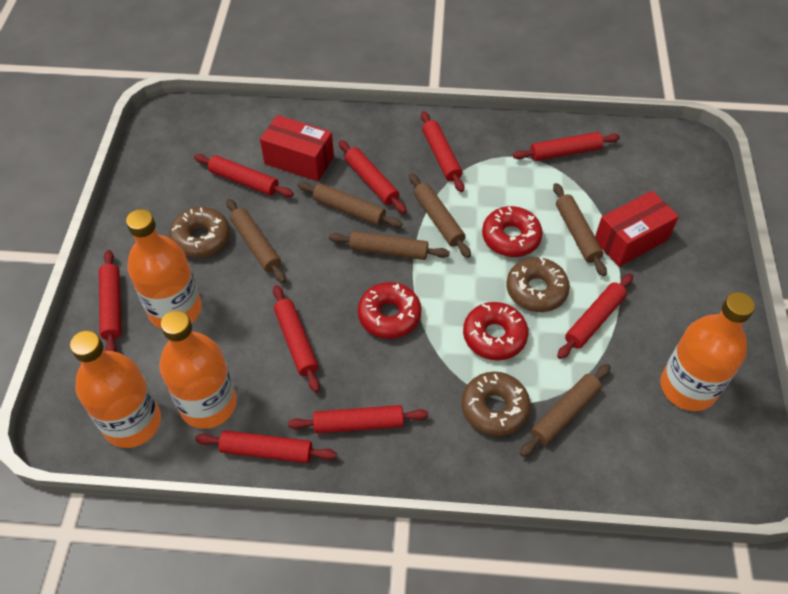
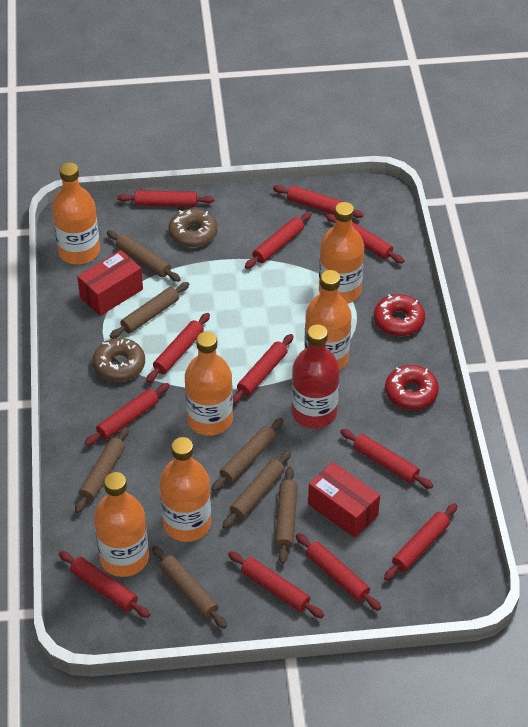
brown donut: 3 -> 2
brown rolling pin: 6 -> 7
orange bottle: 4 -> 6
red bottle: 0 -> 1
red donut: 3 -> 2
red rolling pin: 9 -> 12

